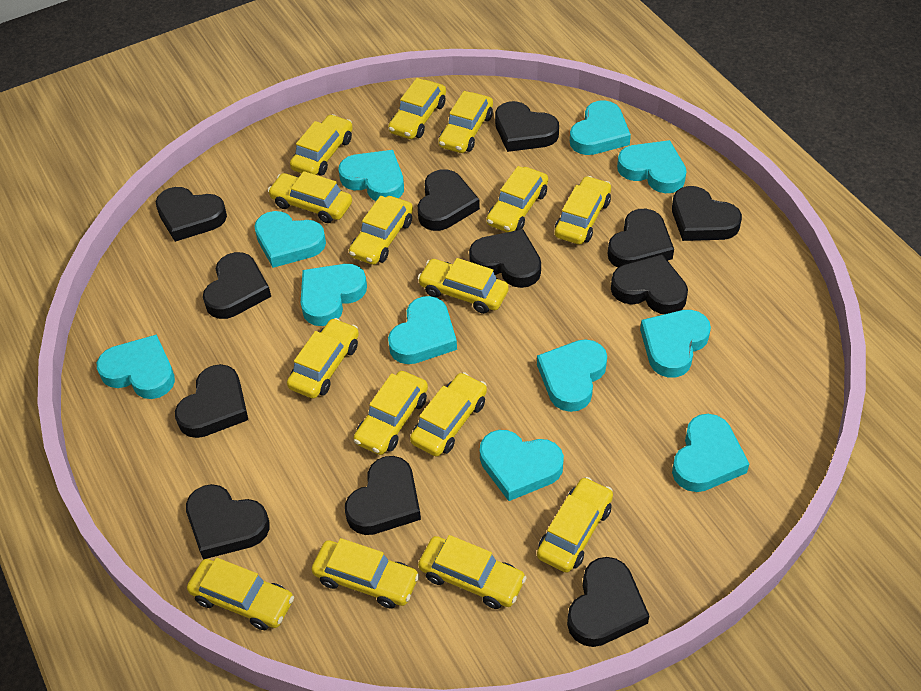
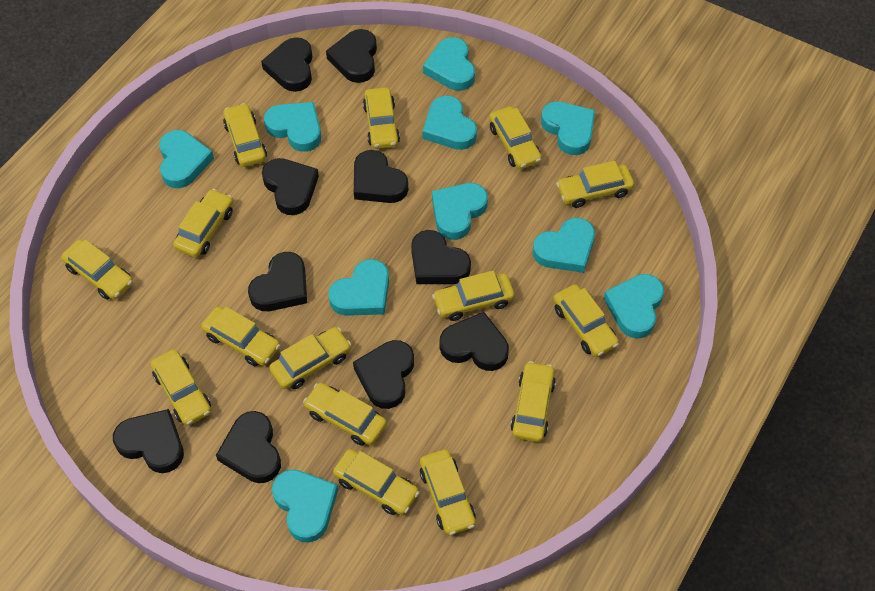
black heart: 12 -> 10
turquoise heart: 11 -> 10

